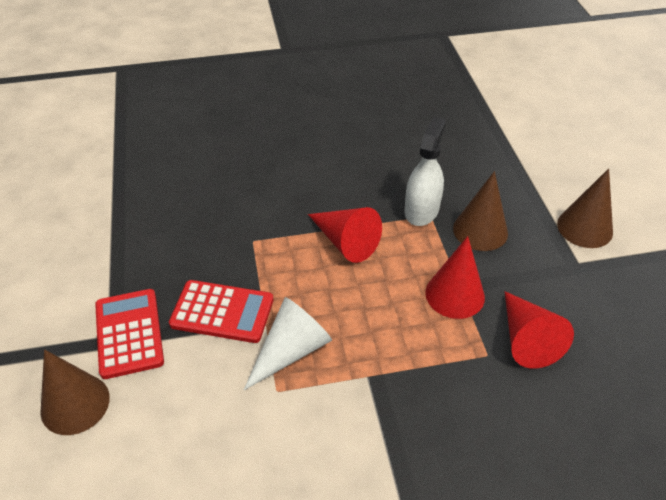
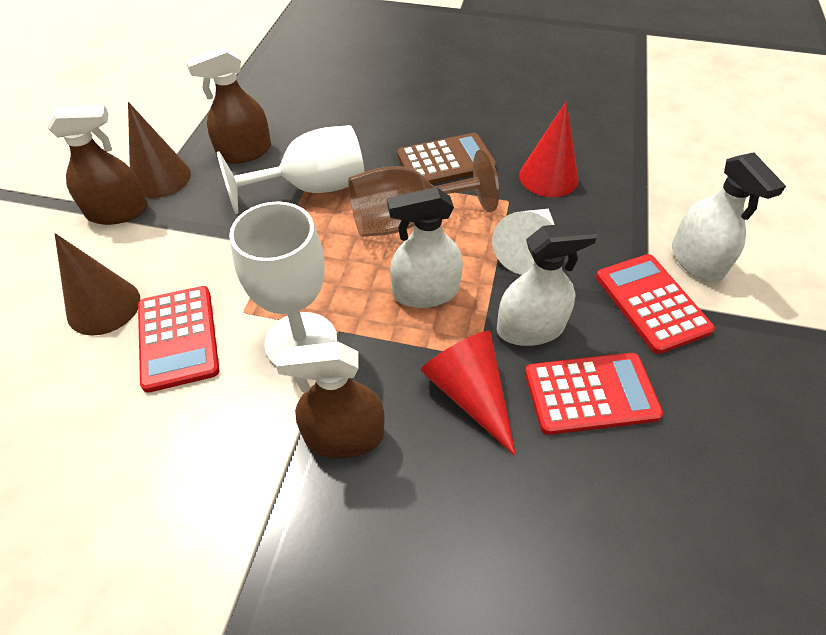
brown calculator: 0 -> 1
brown cone: 3 -> 2
brown goblet: 0 -> 1
brown spray bottle: 0 -> 3
red calculator: 2 -> 3
red cone: 3 -> 2
white goblet: 0 -> 2
white spray bottle: 1 -> 3

